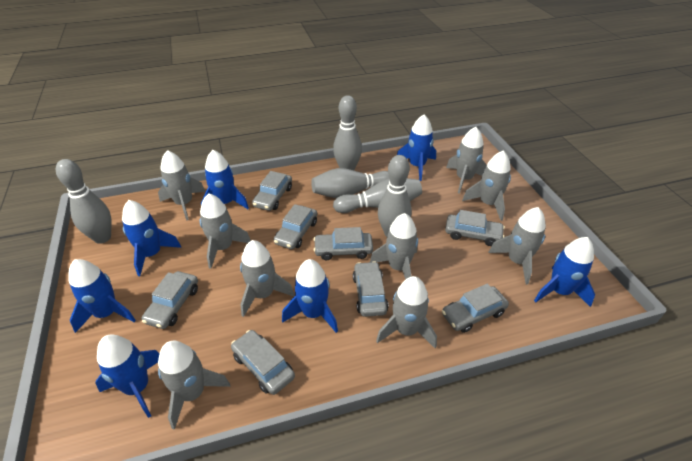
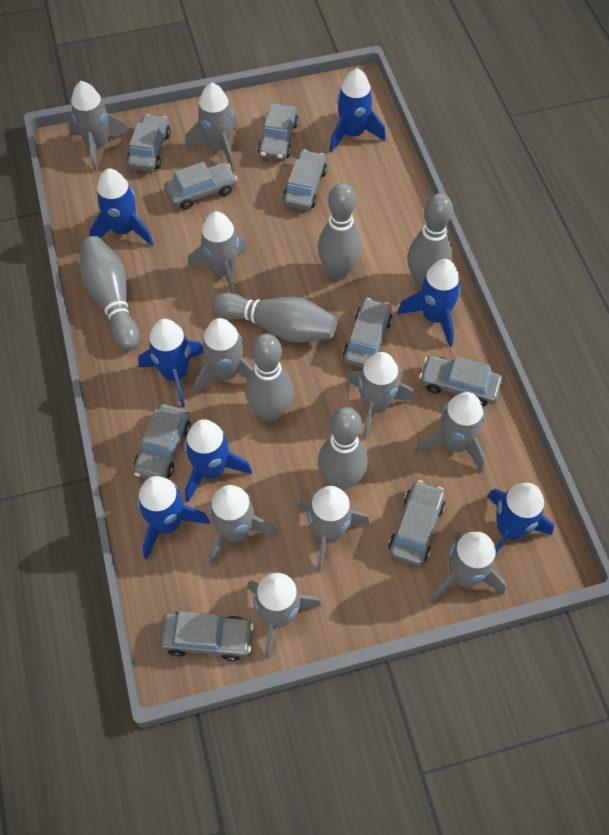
grey bowling pin: 5 -> 6
grey car: 8 -> 9
grey rocket: 9 -> 10

